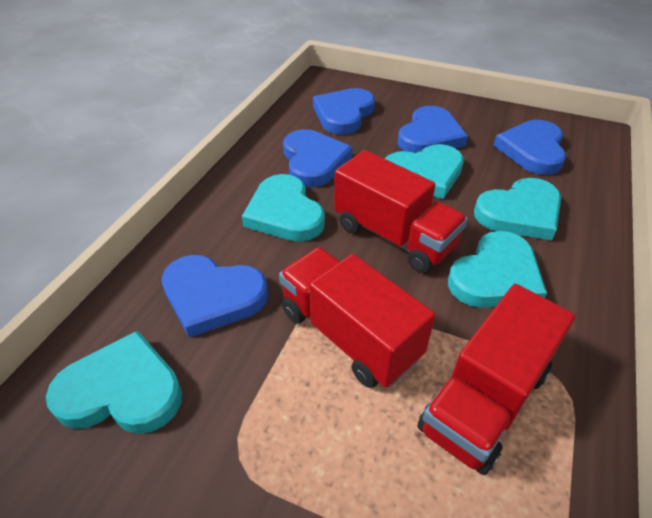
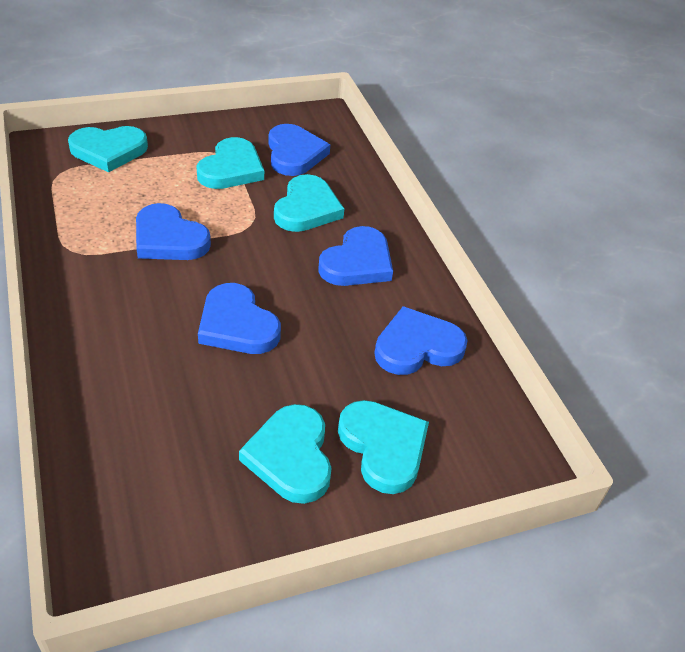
red truck: 3 -> 0

